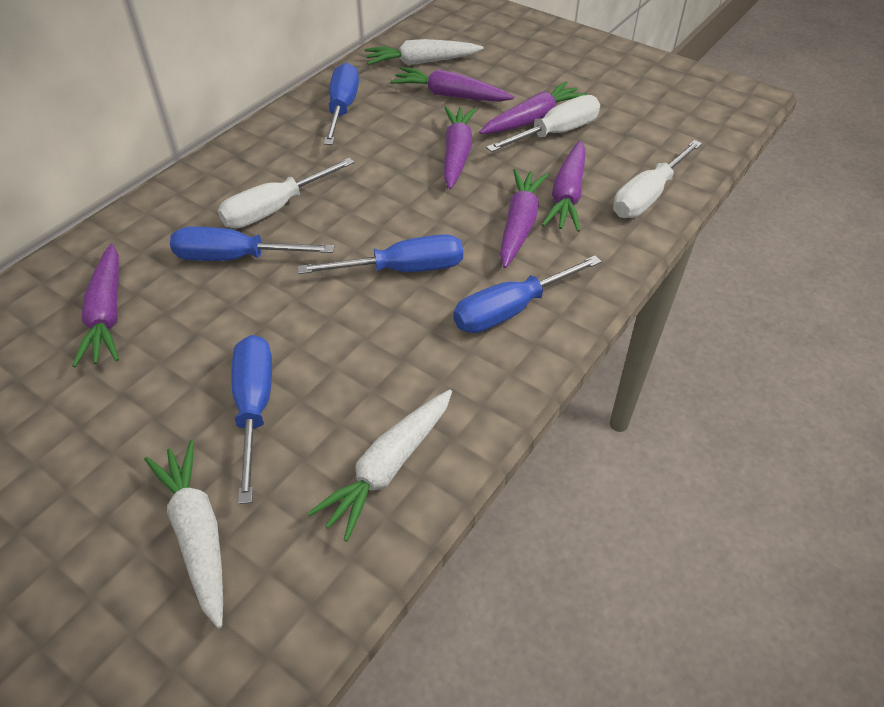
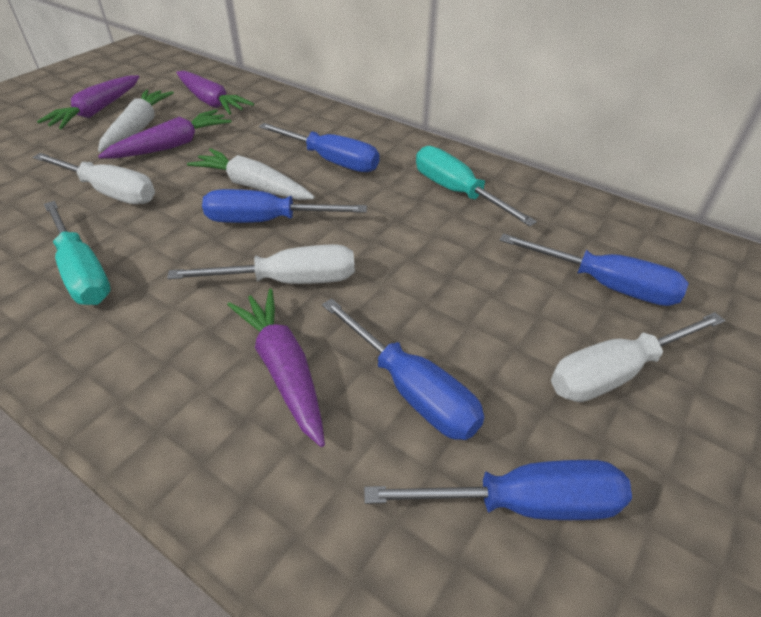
purple carrot: 6 -> 4
turquoise screwdriver: 0 -> 2
white carrot: 3 -> 2

